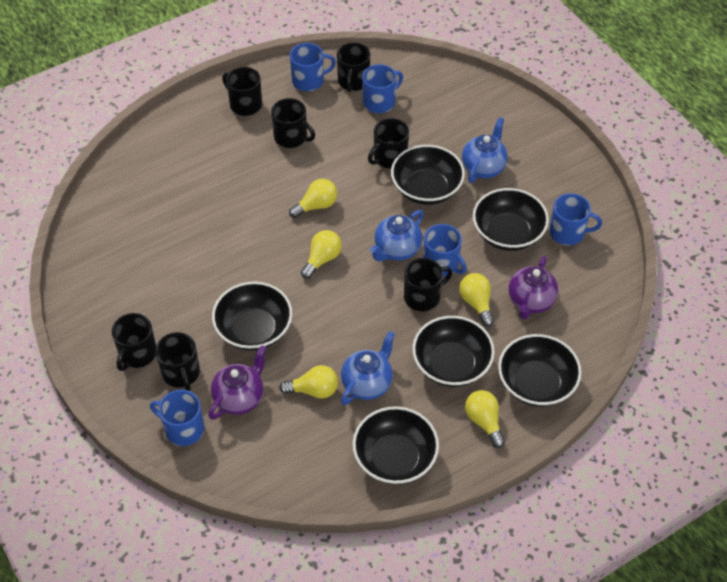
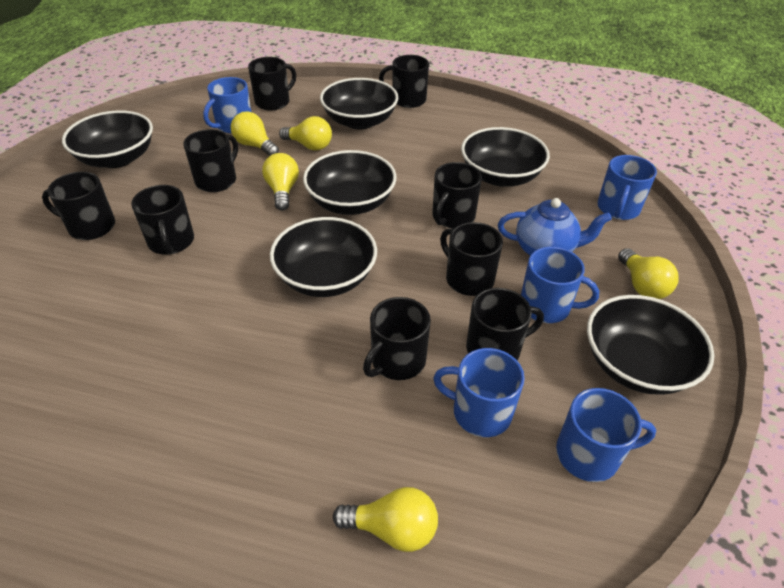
black mug: 7 -> 9
blue teapot: 3 -> 1
purple teapot: 2 -> 0

